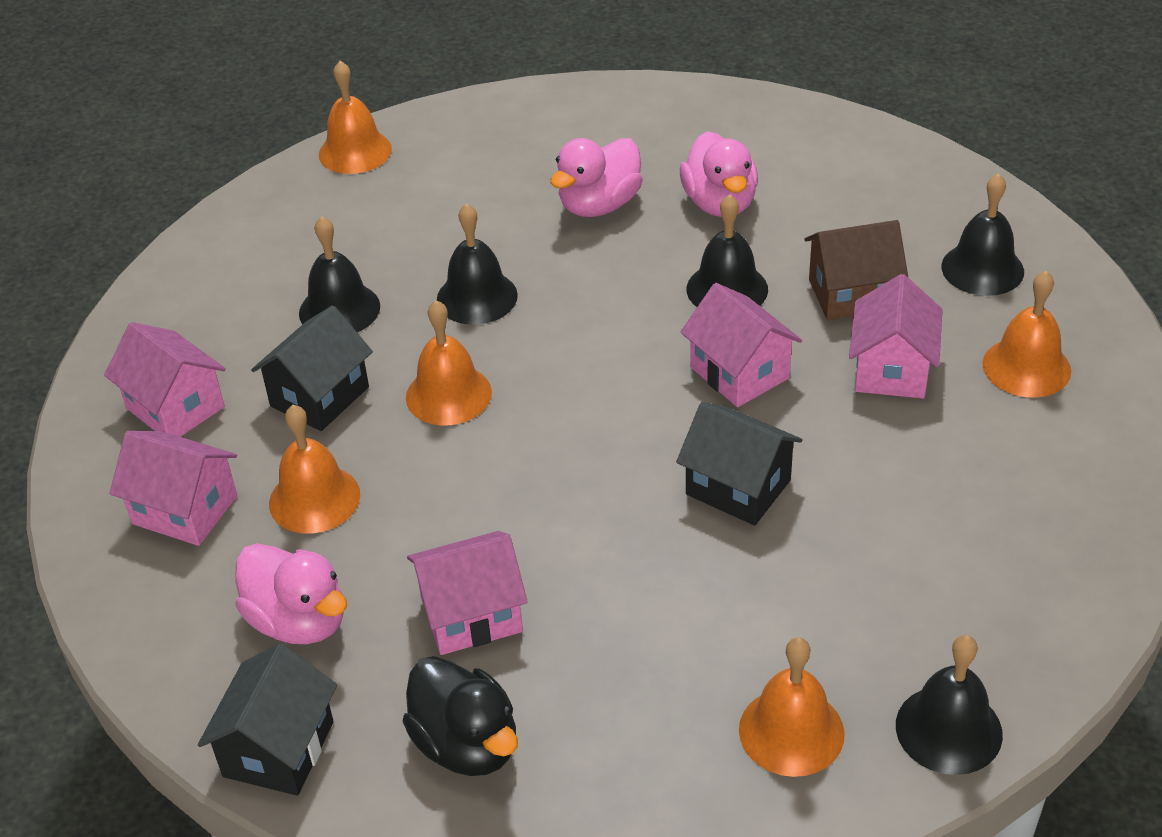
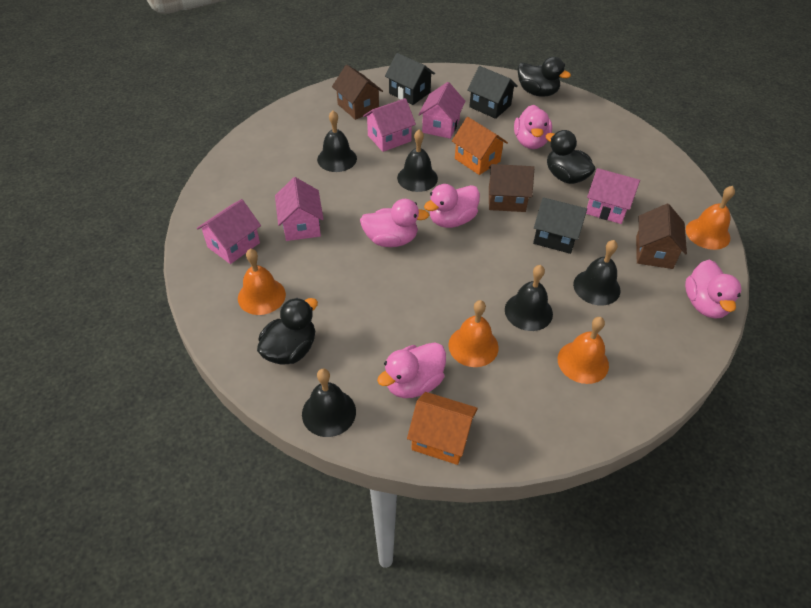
black duck: 1 -> 3
brown house: 1 -> 3
orange bell: 5 -> 4
orange house: 0 -> 2
pink duck: 3 -> 5

